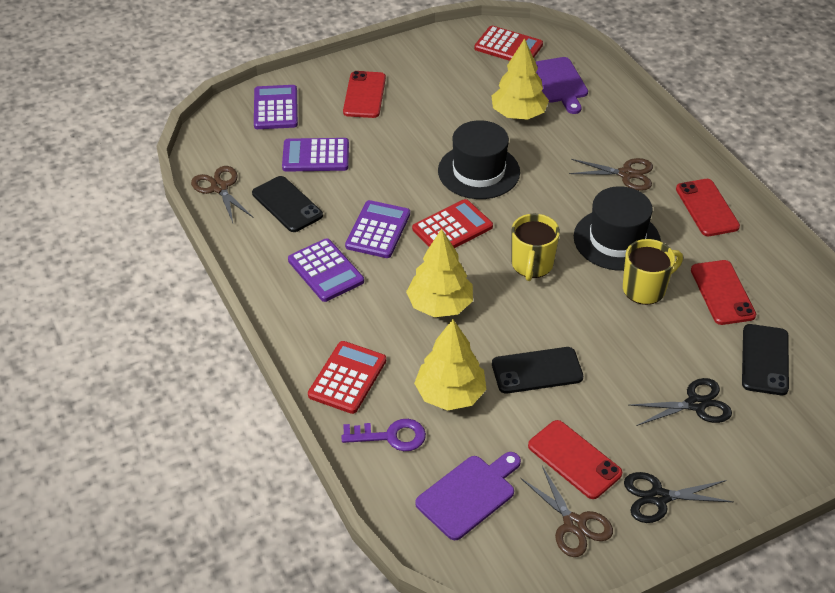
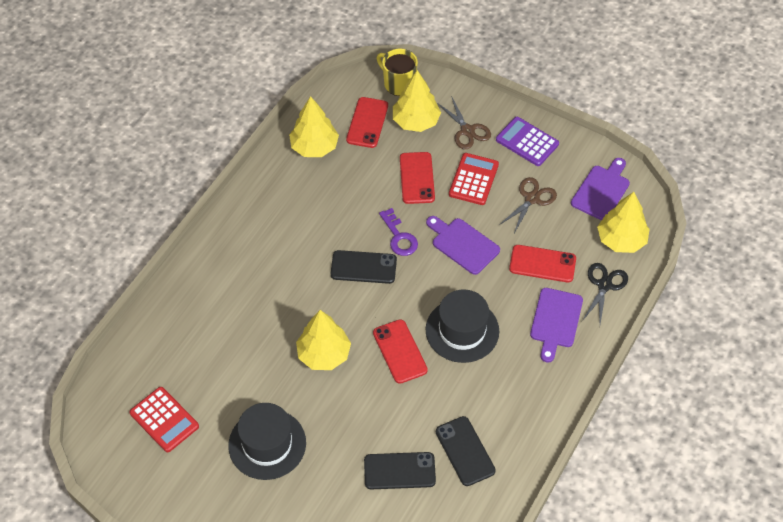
black scissors: 2 -> 1
brown scissors: 3 -> 2
purple calculator: 4 -> 1
purple cutting board: 2 -> 3
red calculator: 3 -> 2
yellow mug: 2 -> 1
yellow tree: 3 -> 4

